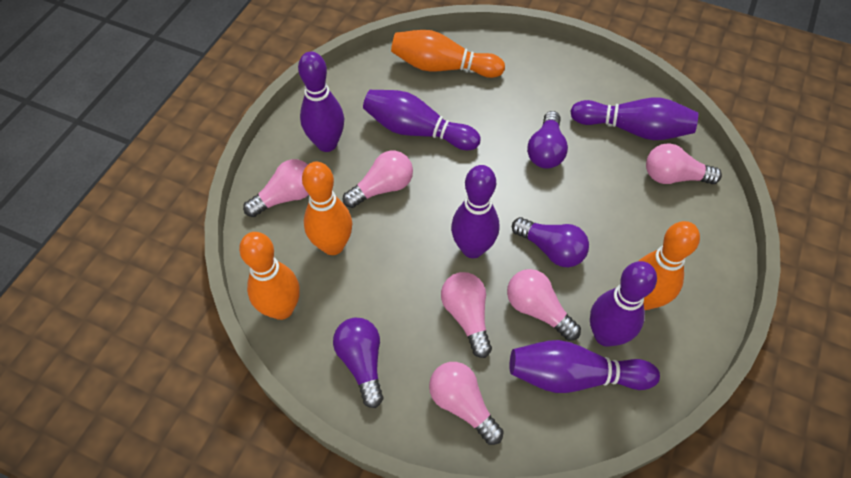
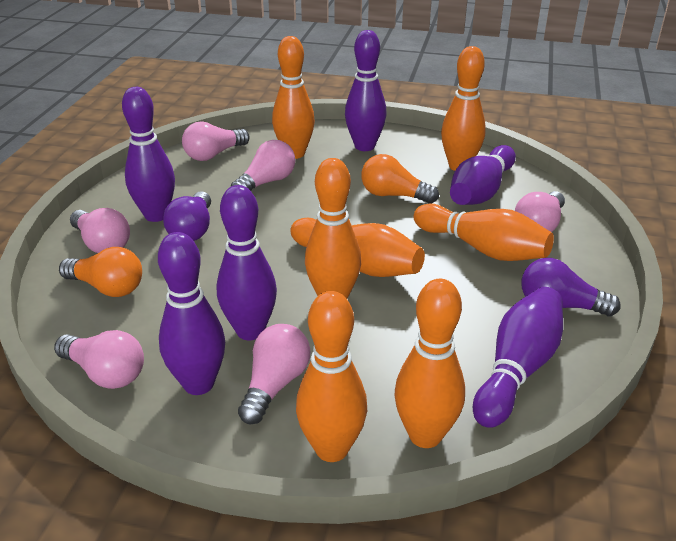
orange bowling pin: 4 -> 7
orange light bulb: 0 -> 2
purple light bulb: 3 -> 2

